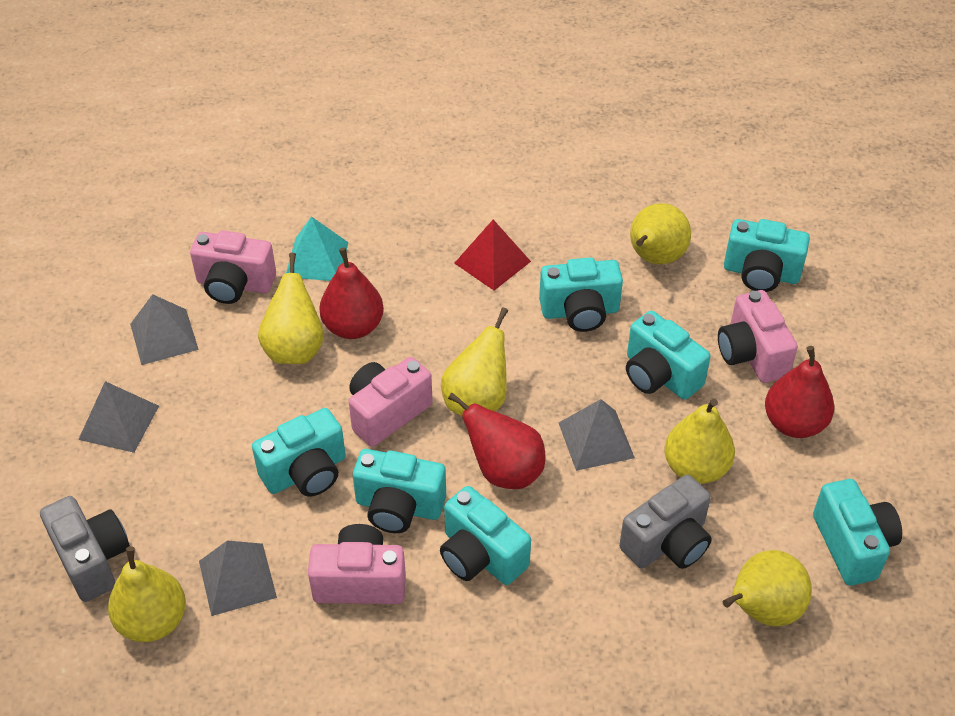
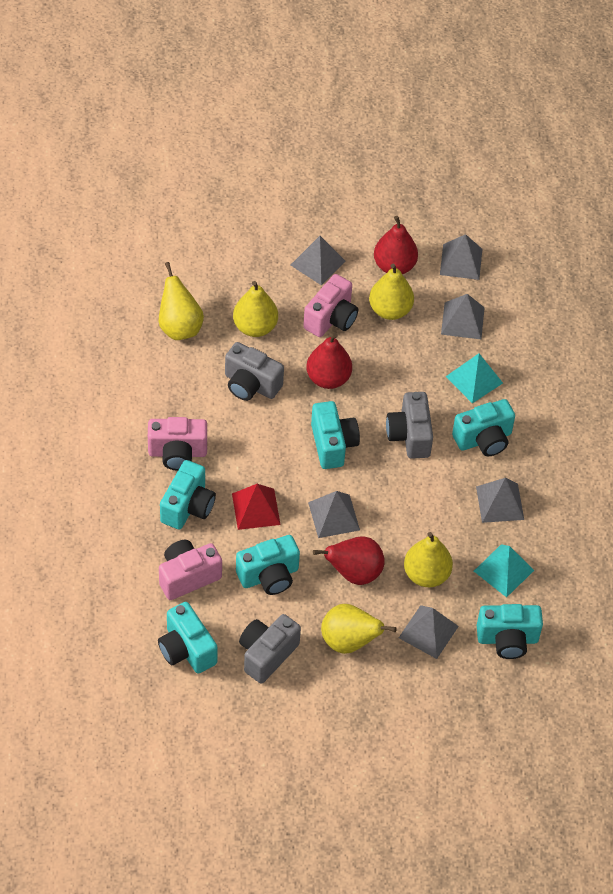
grey camera: 2 -> 3
grey pyramid: 4 -> 6
pink camera: 4 -> 3
turquoise camera: 7 -> 6
turquoise pyramid: 1 -> 2
yellow pear: 6 -> 5

